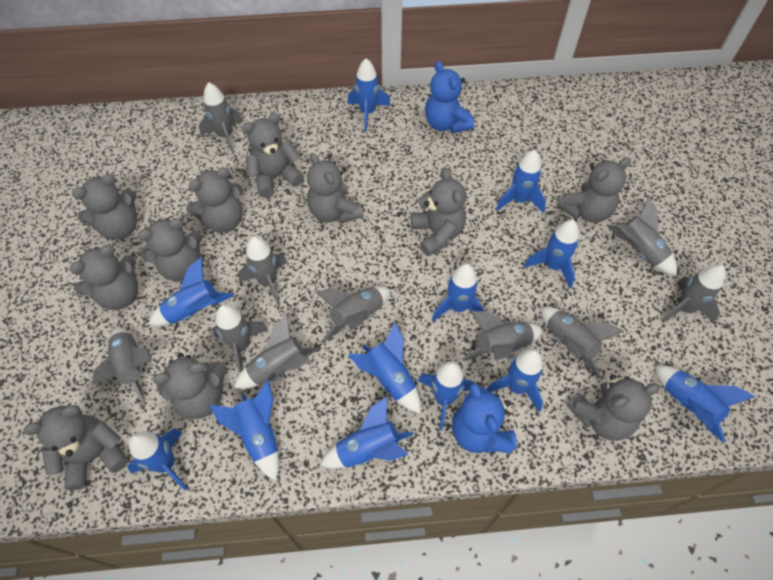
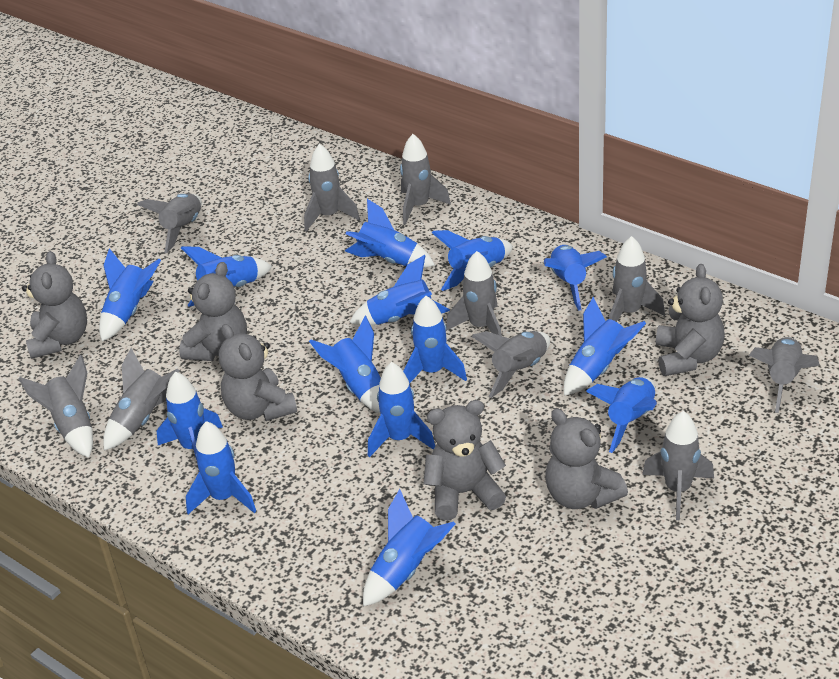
blue rocket: 12 -> 14
blue teddy bear: 2 -> 0
grey teddy bear: 11 -> 6

